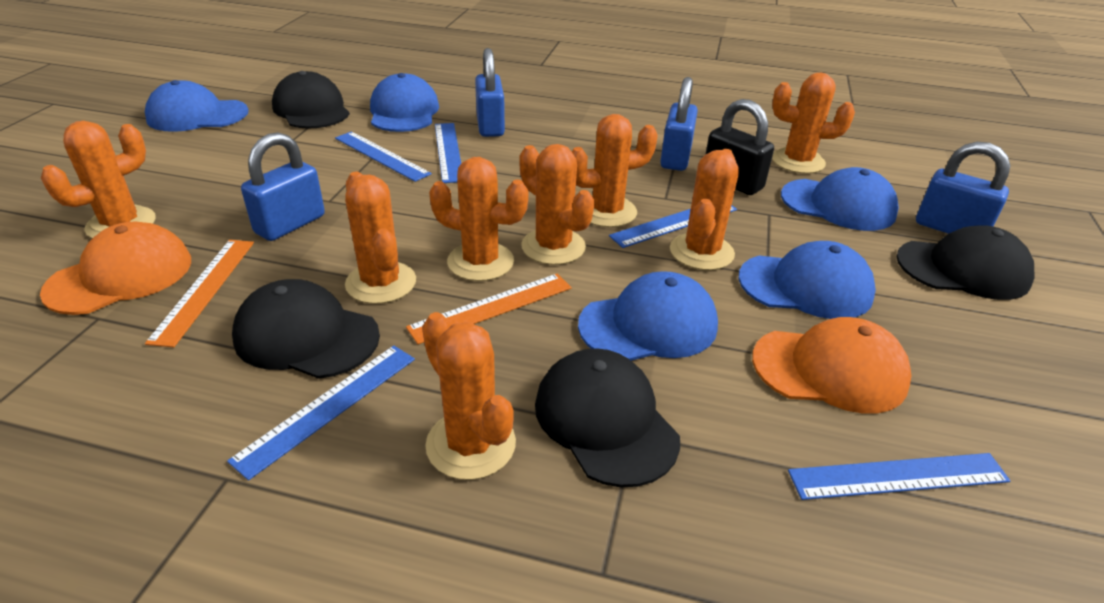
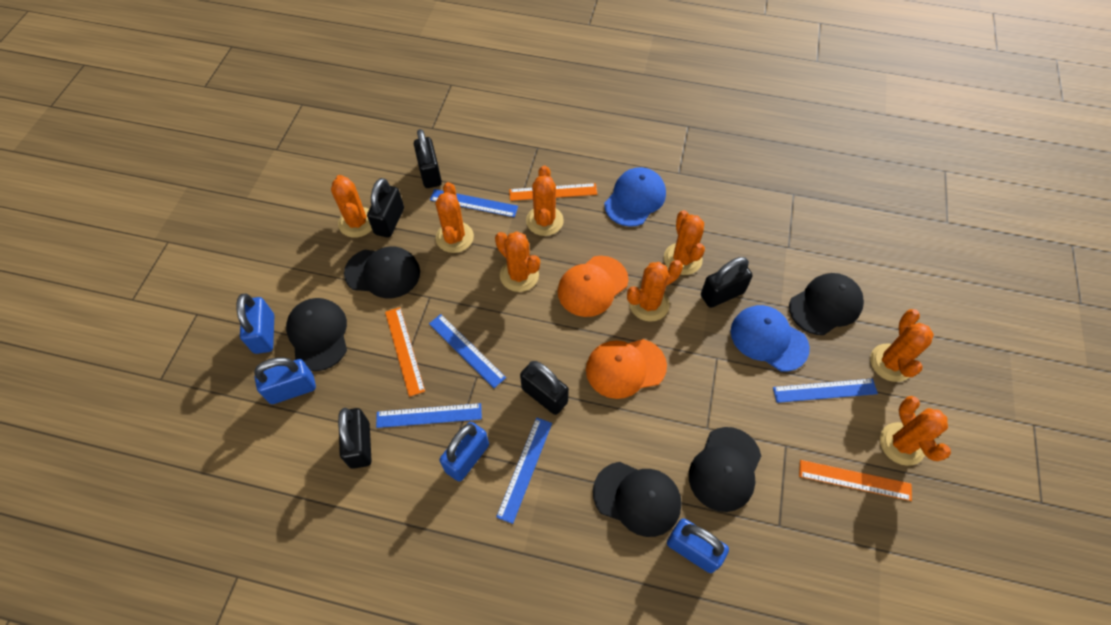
black cap: 4 -> 5
black padlock: 1 -> 5
blue cap: 5 -> 2
orange ruler: 2 -> 3

